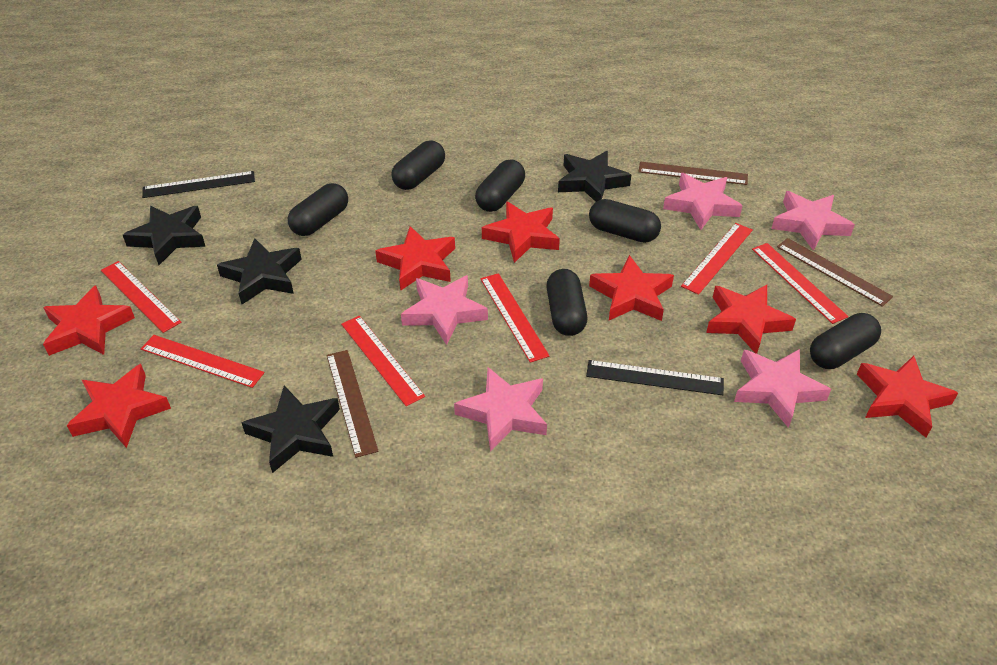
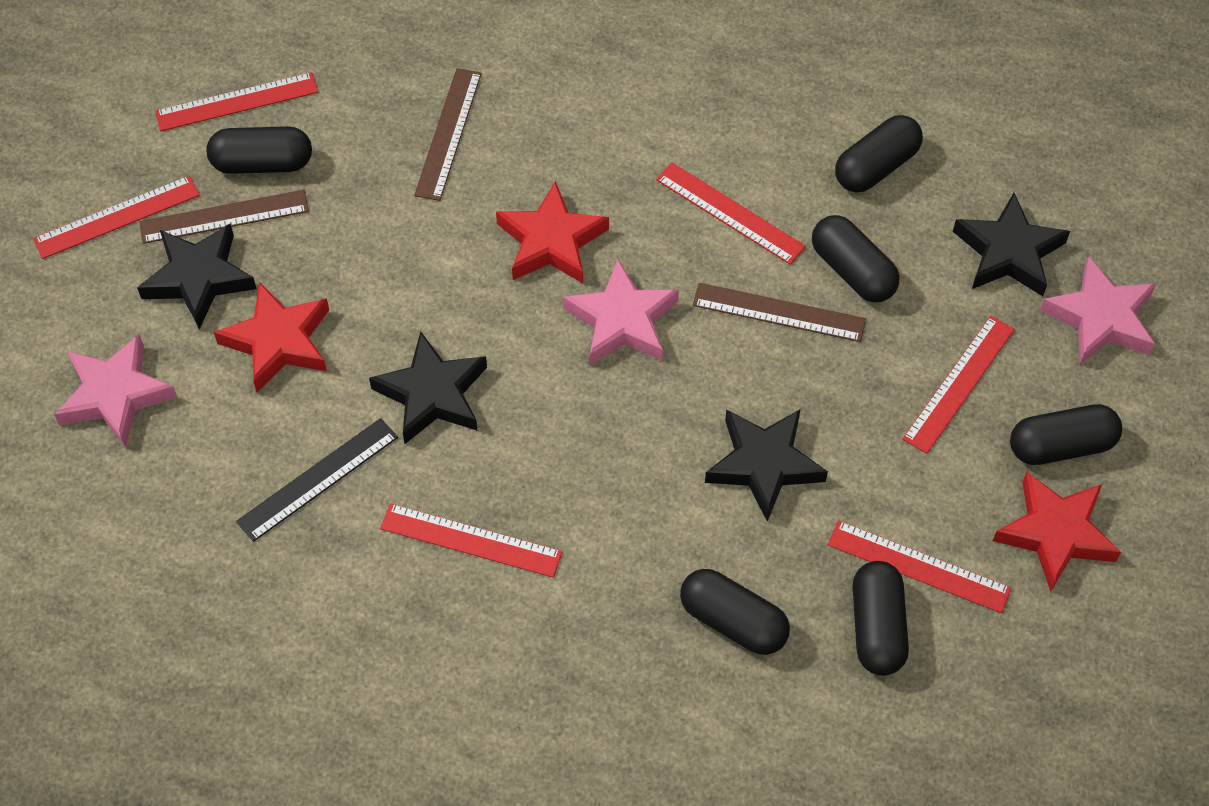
black ruler: 2 -> 1
pink star: 5 -> 3
red star: 7 -> 3

